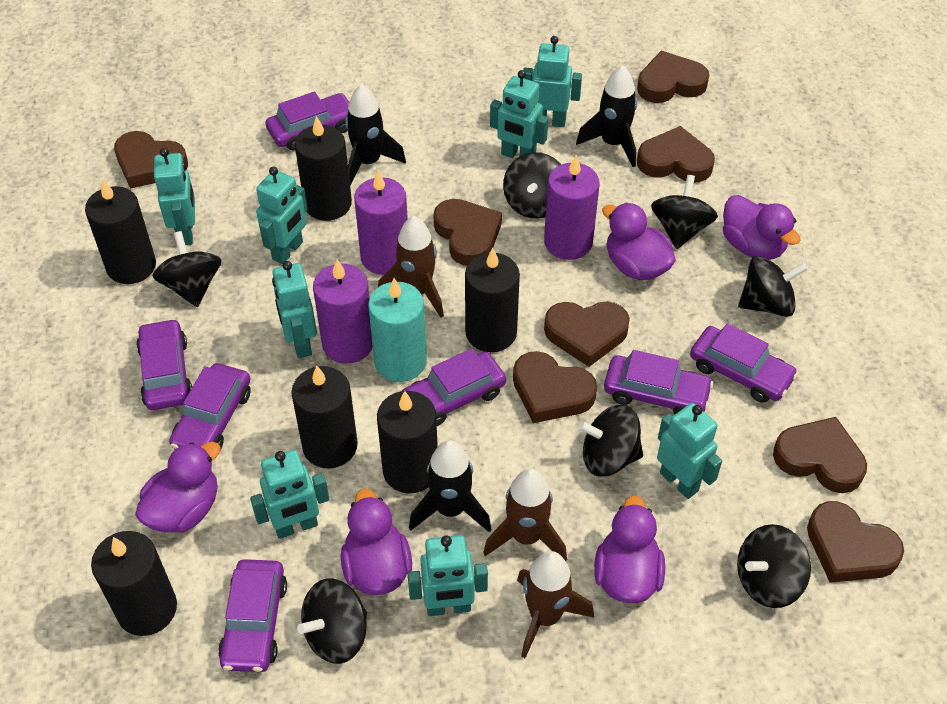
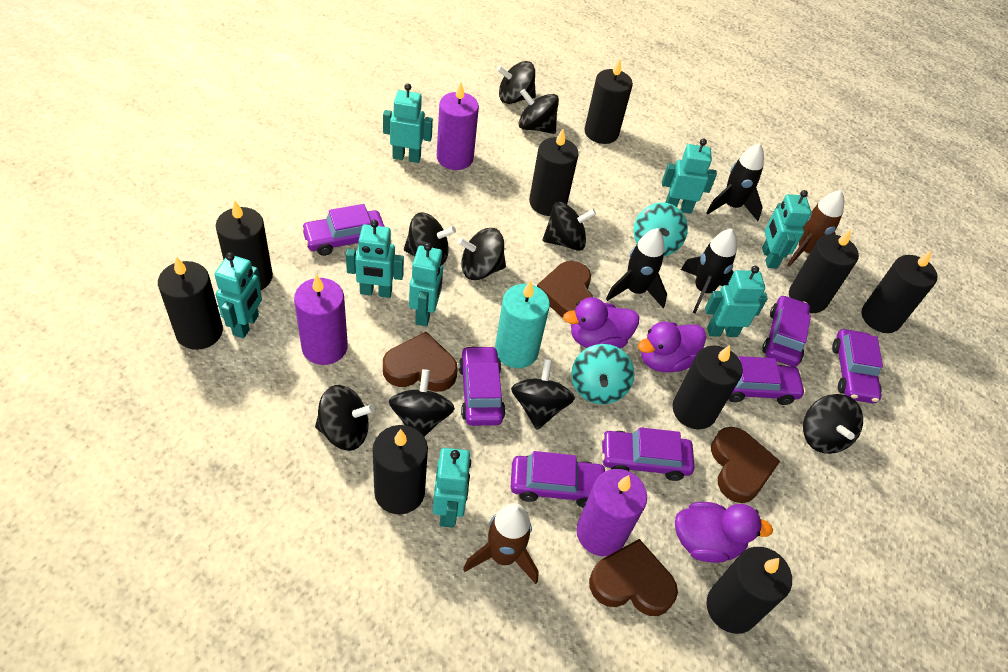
black candle: 6 -> 9
black spinning top: 7 -> 9
brown heart: 8 -> 4
brown rocket: 3 -> 2
purple duck: 5 -> 3
turquoise spinning top: 0 -> 2

